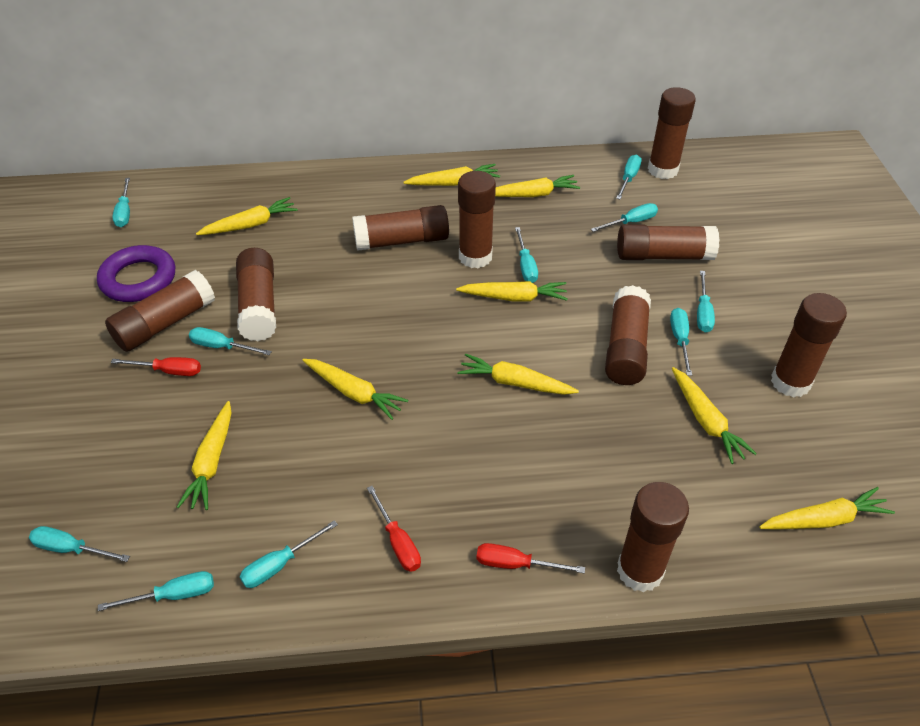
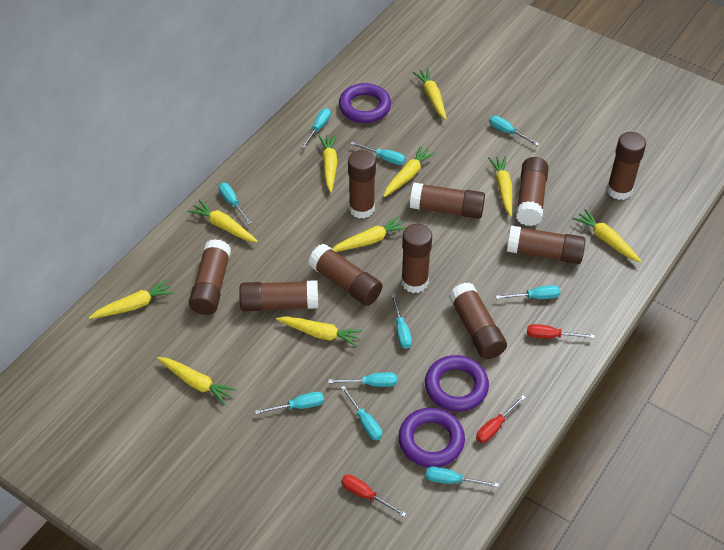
brown glue stick: 9 -> 10
purple ring: 1 -> 3
yellow carrot: 9 -> 10

